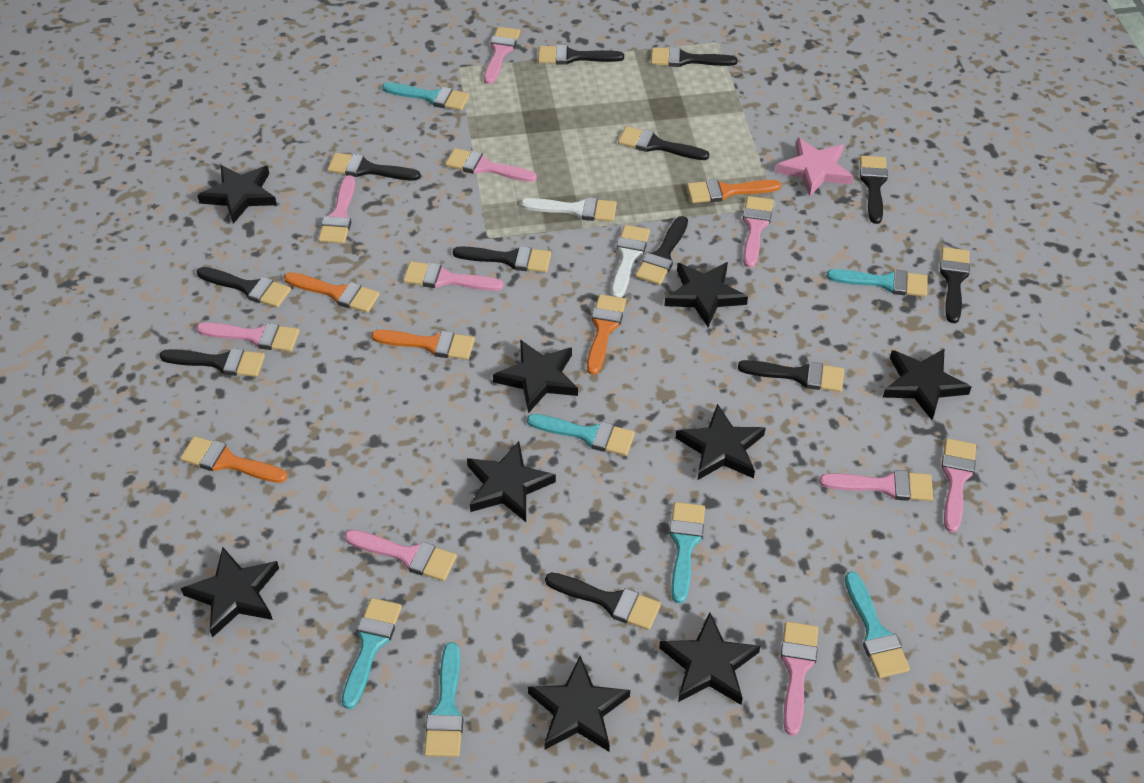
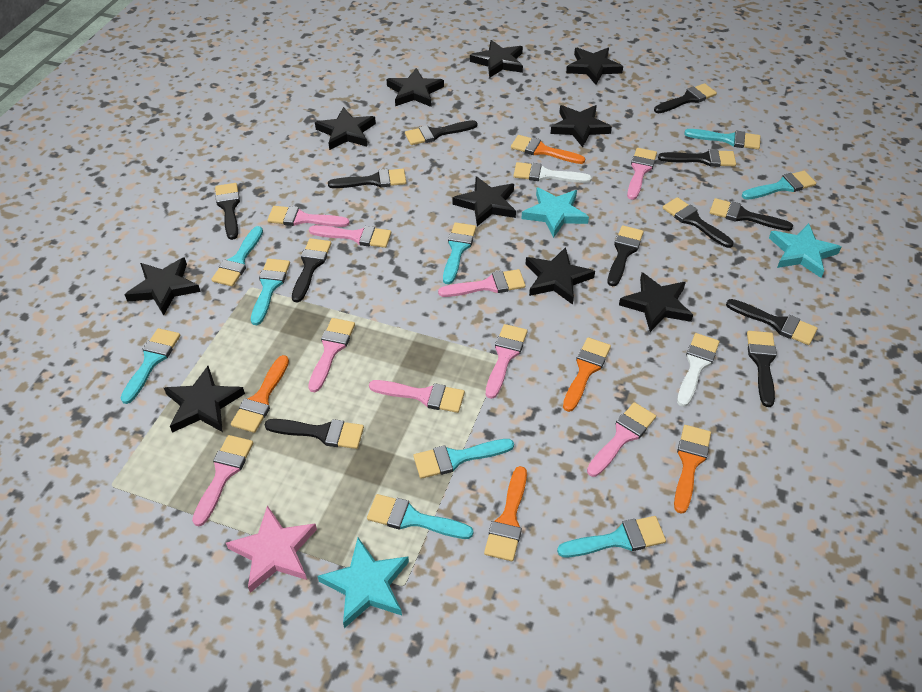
black star: 9 -> 10
pink brush: 10 -> 9
turquoise brush: 7 -> 9
turquoise star: 0 -> 3

